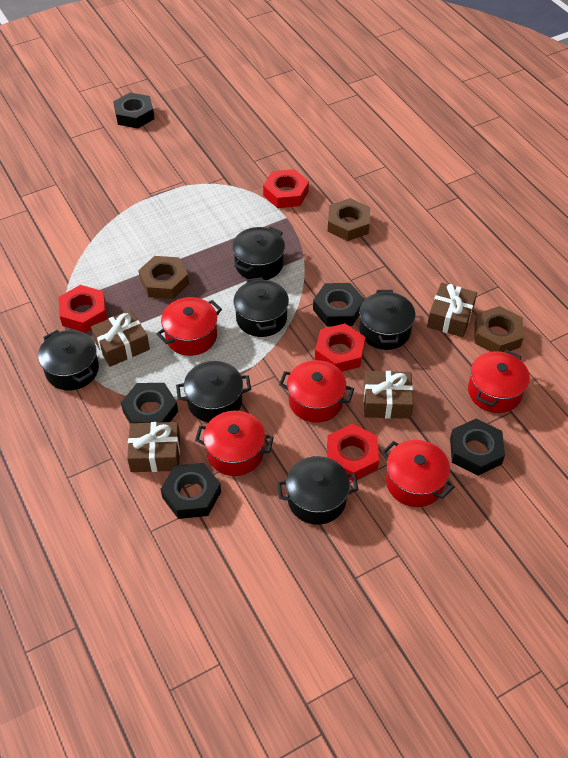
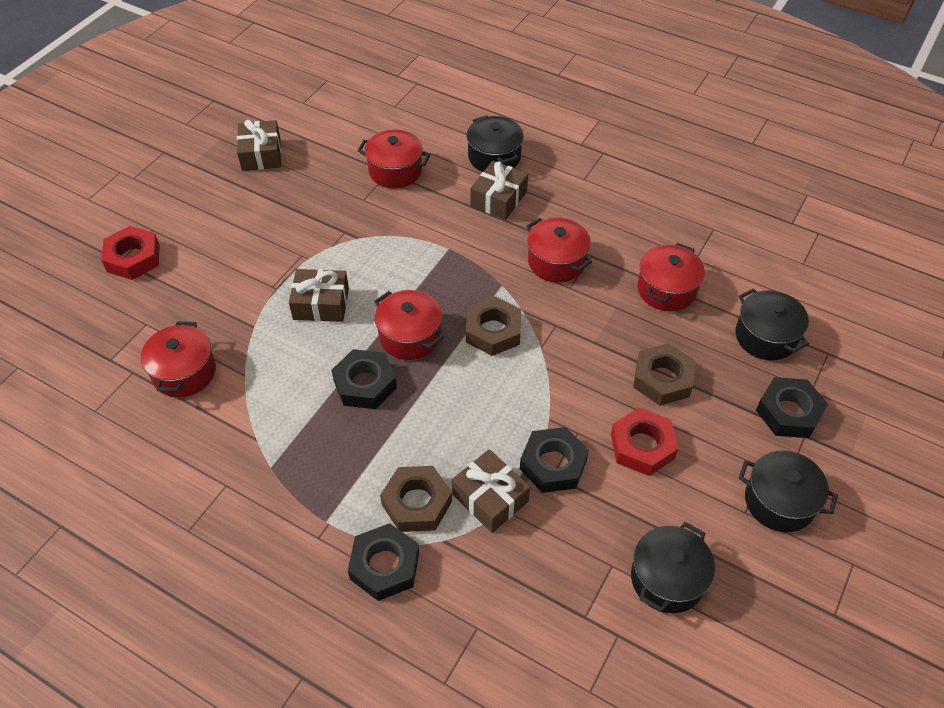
black nut: 5 -> 4
black pot: 6 -> 4
red nut: 4 -> 2

